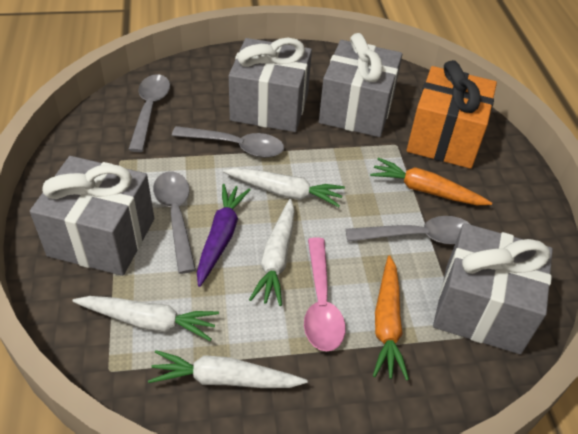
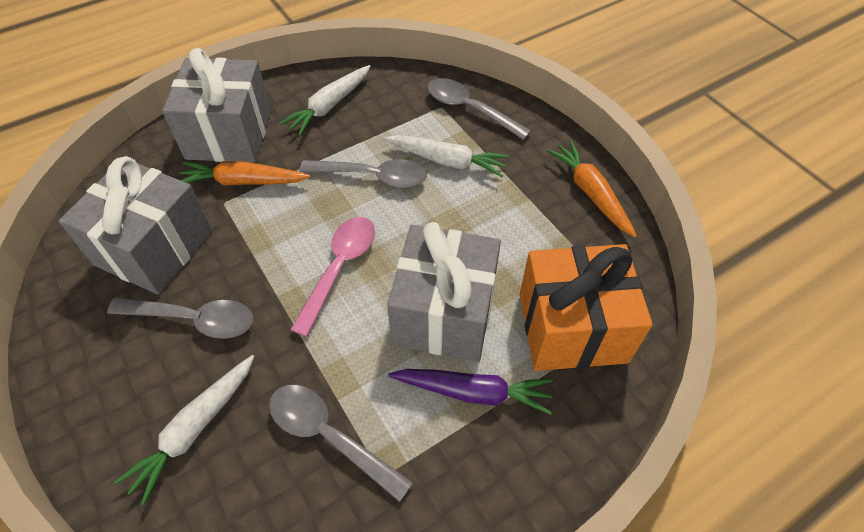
grey gift: 4 -> 3
white carrot: 4 -> 3

